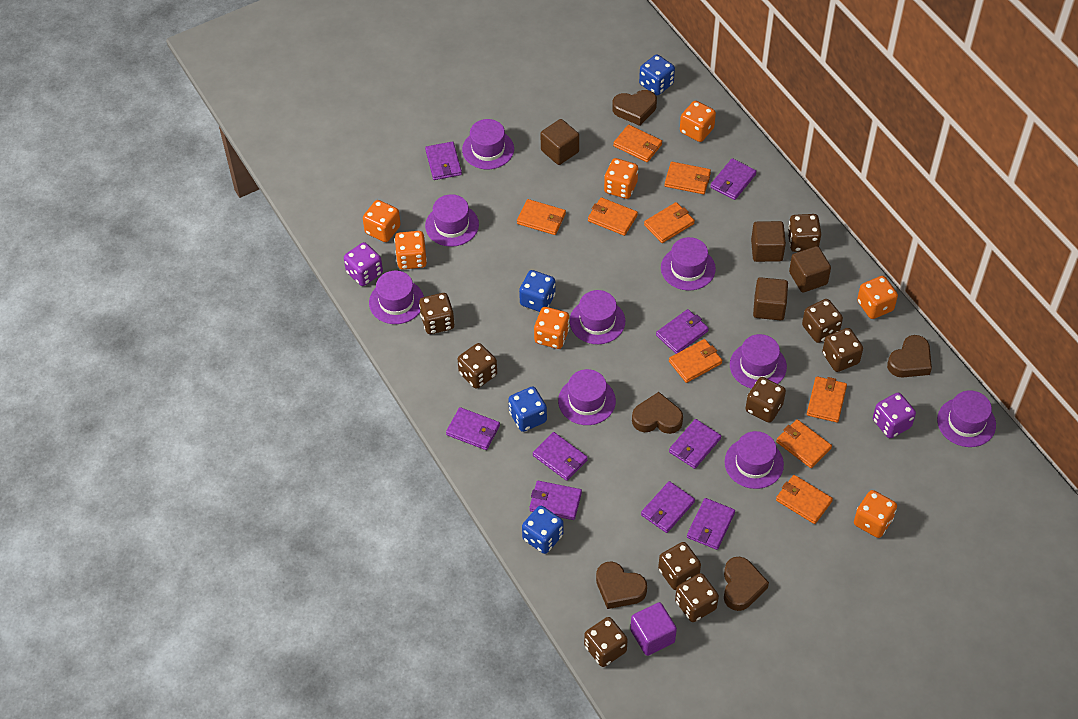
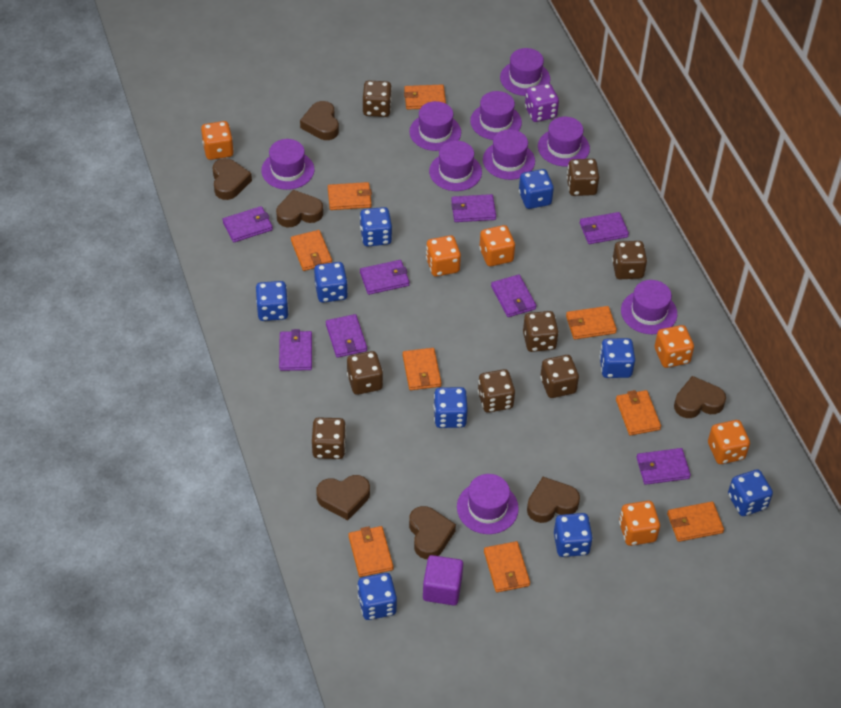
blue dice: 4 -> 9
brown cube: 4 -> 0
brown dice: 9 -> 8
brown heart: 5 -> 7
orange dice: 7 -> 6
purple dice: 2 -> 1
purple wallet: 9 -> 8

